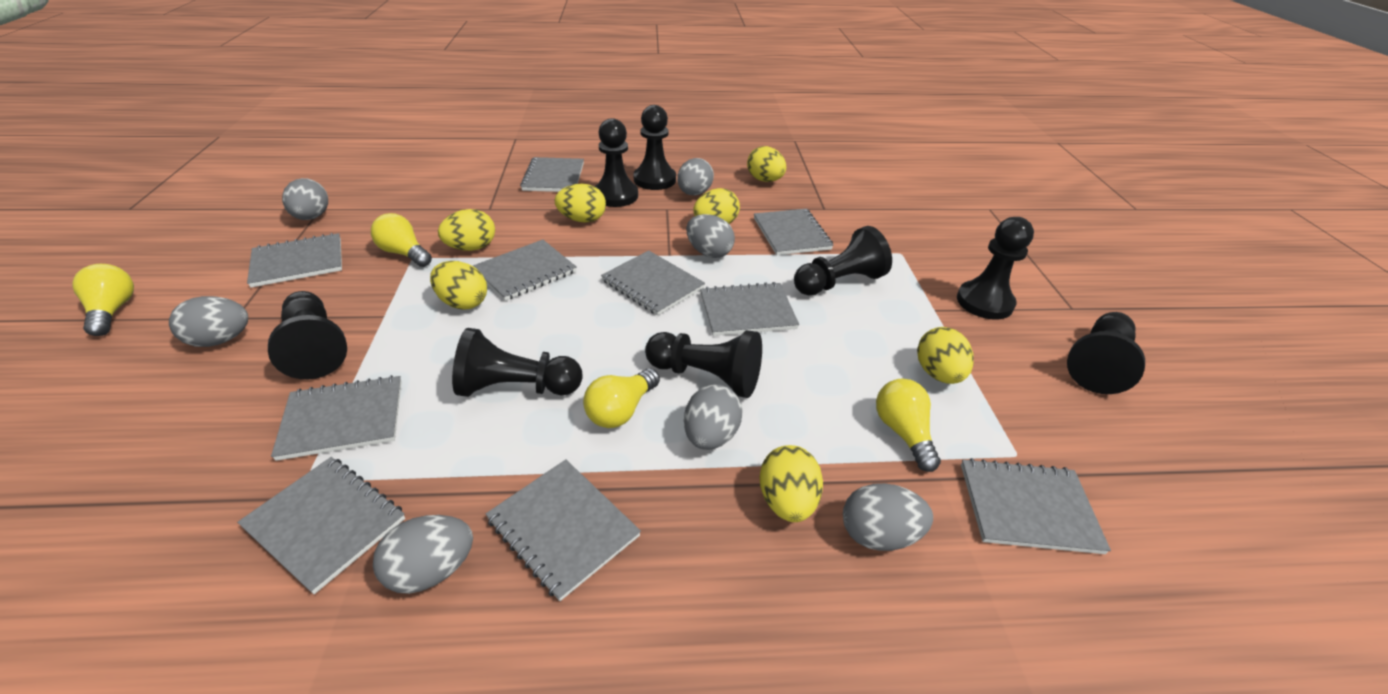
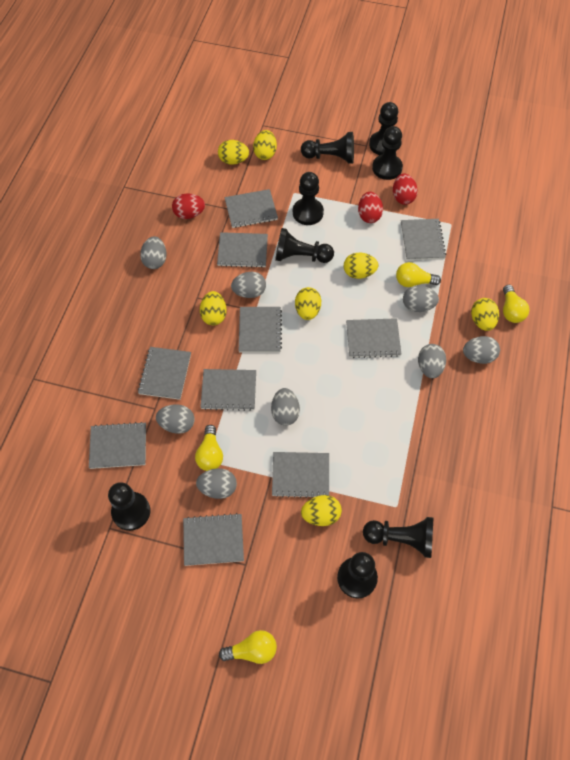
grey egg: 7 -> 8
red egg: 0 -> 3

